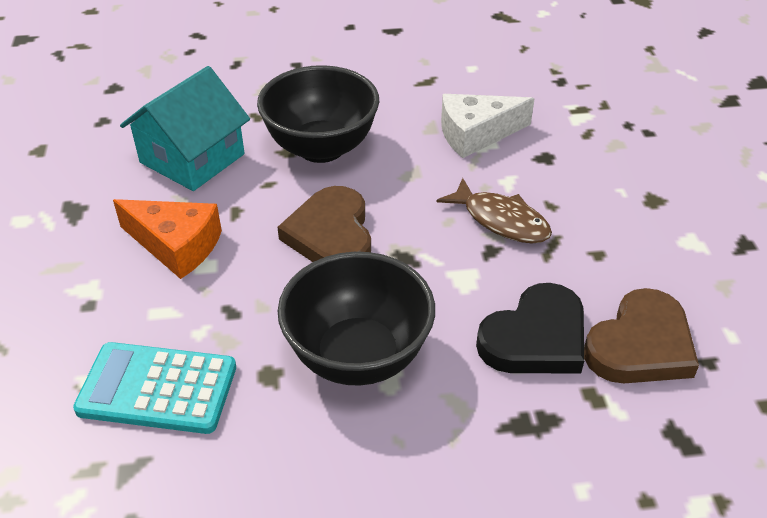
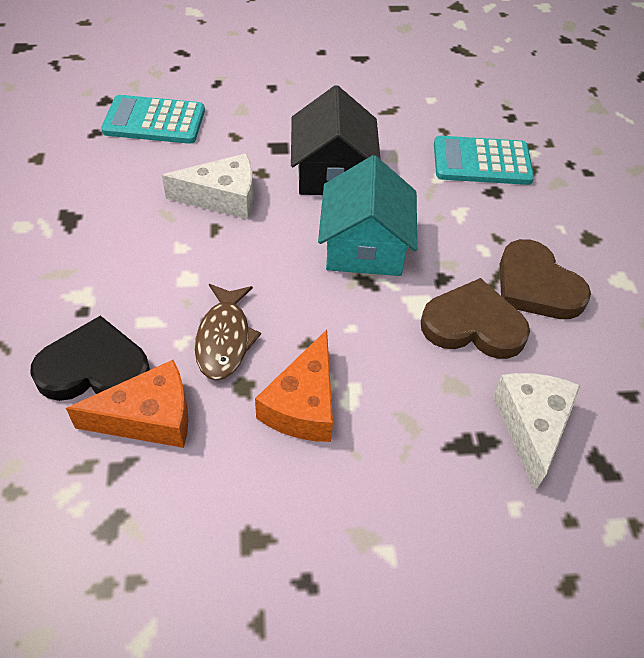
black bowl: 2 -> 0
black house: 0 -> 1
orange cheese: 1 -> 2
turquoise calculator: 1 -> 2
white cheese: 1 -> 2

